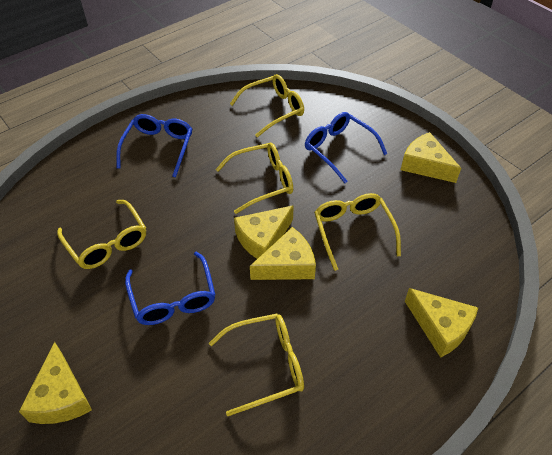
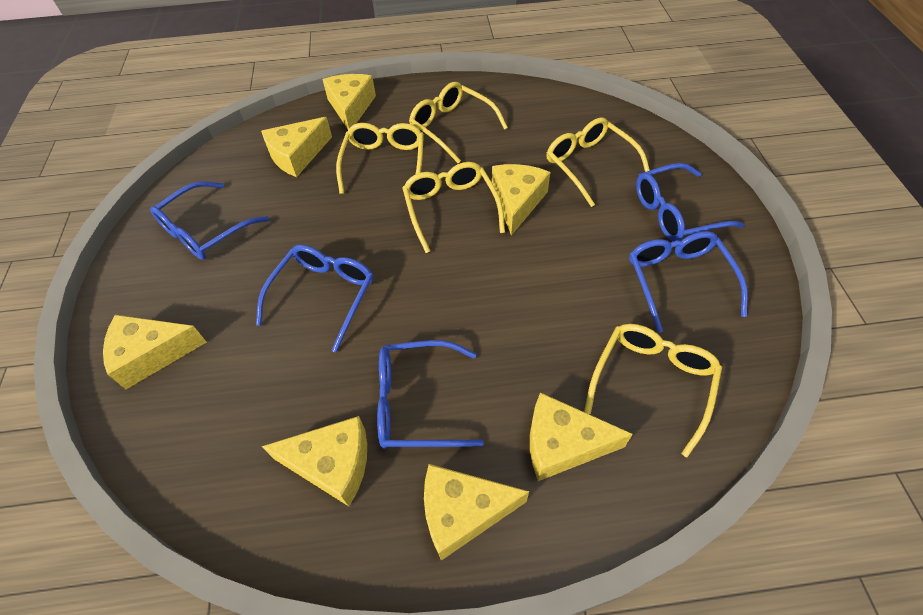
blue glasses: 3 -> 5
yellow cheese: 5 -> 7

